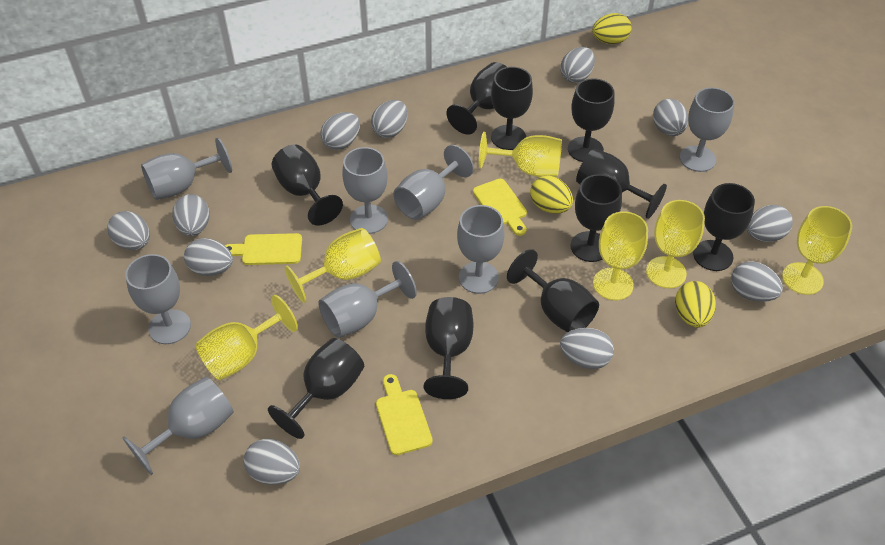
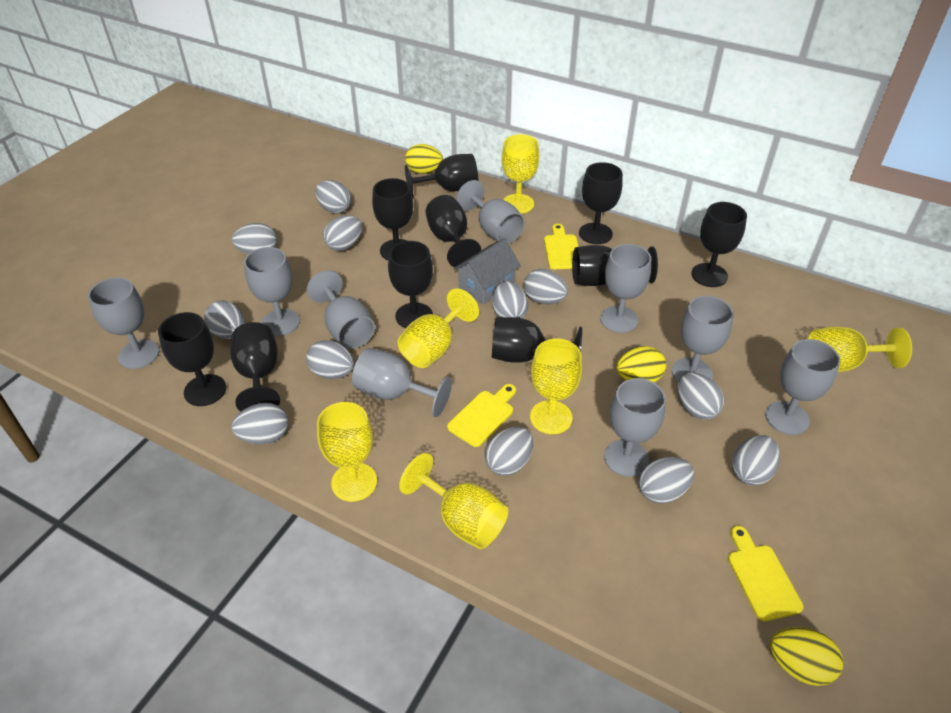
grey egg: 11 -> 12
grey goblet: 8 -> 9
grey house: 0 -> 1

